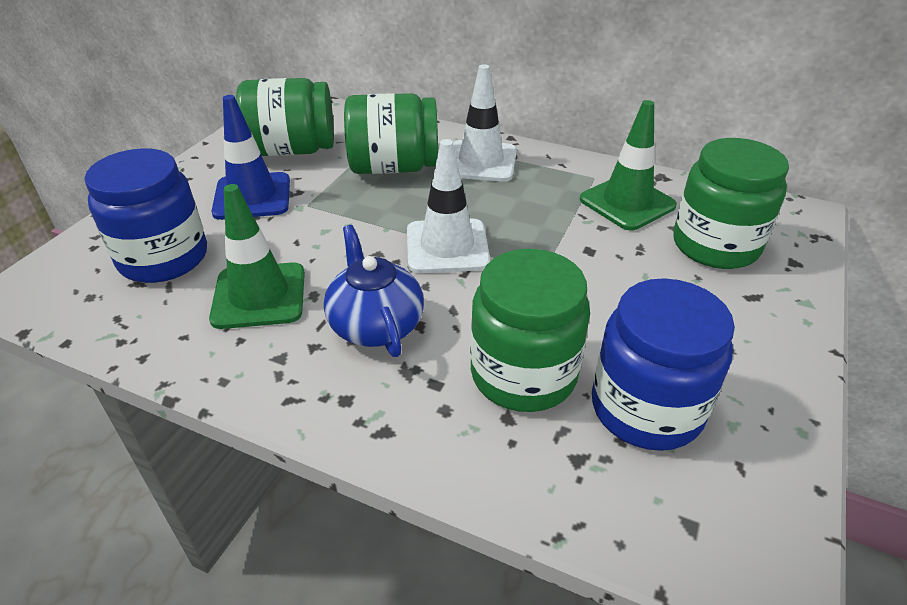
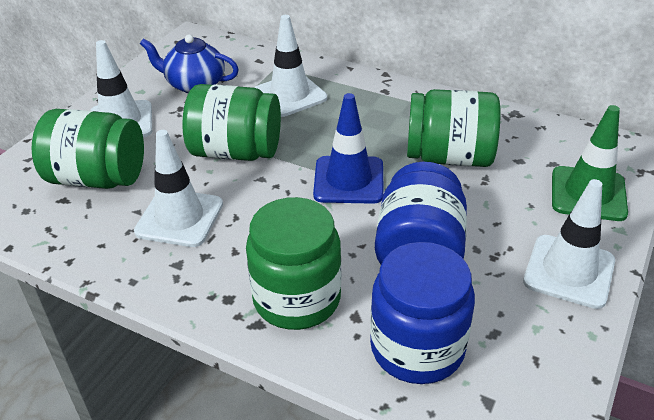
green traffic cone: 2 -> 1
white traffic cone: 2 -> 4

